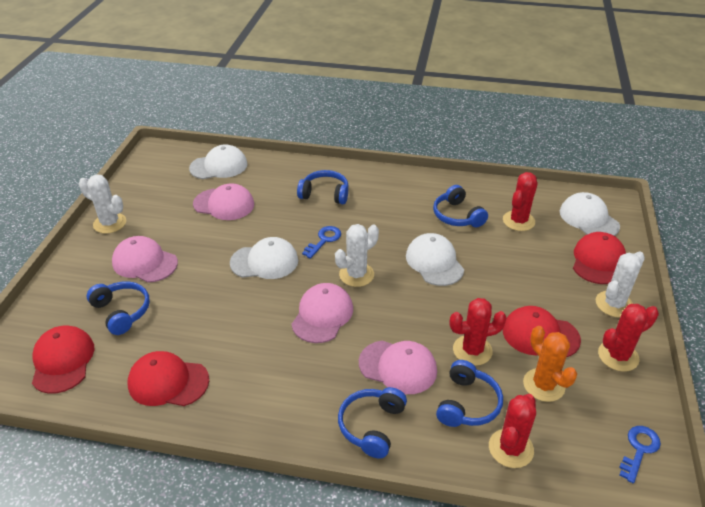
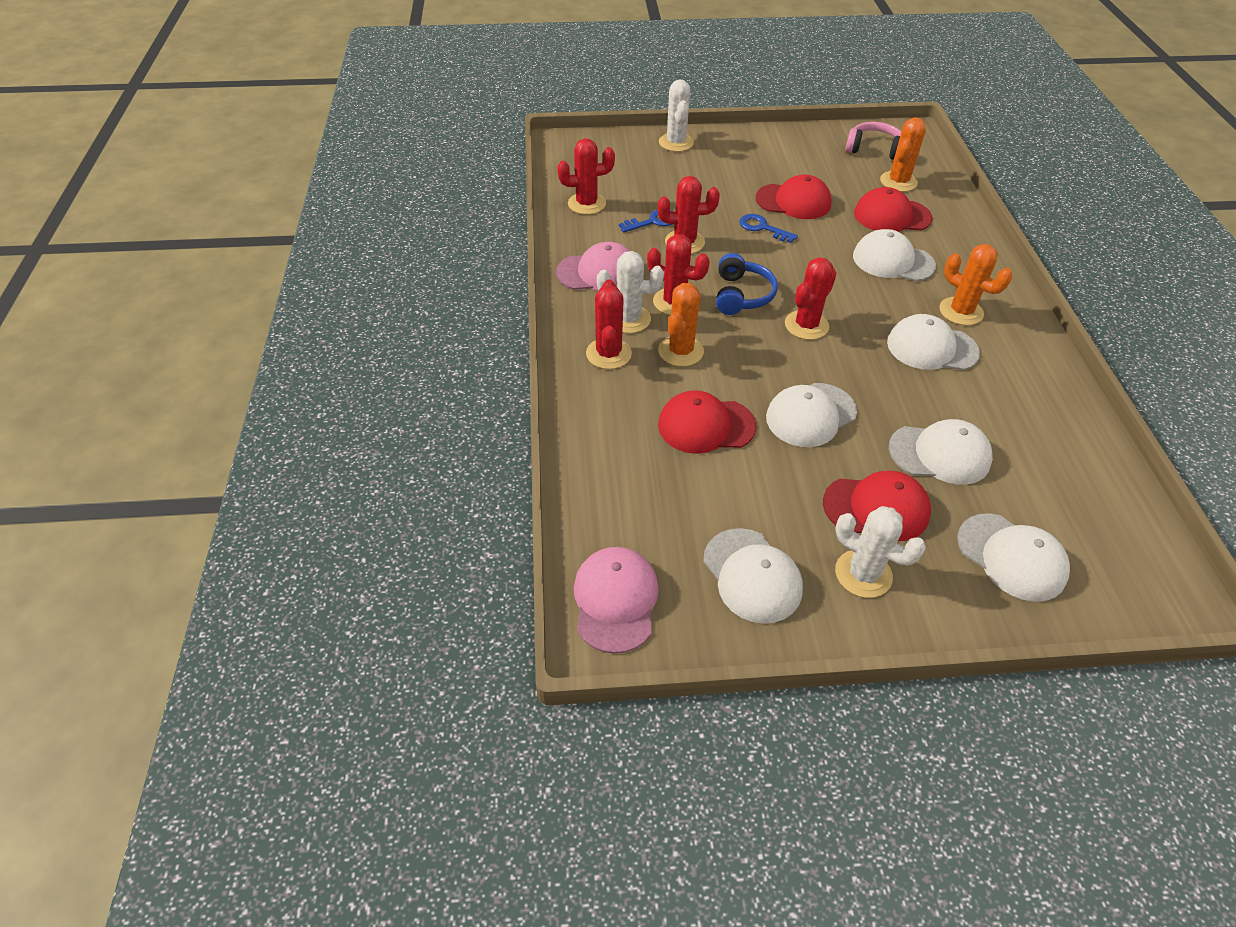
blue headphones: 5 -> 1
orange cactus: 1 -> 3
pink cap: 4 -> 2
pink headphones: 0 -> 1
red cactus: 4 -> 5
white cap: 4 -> 6

